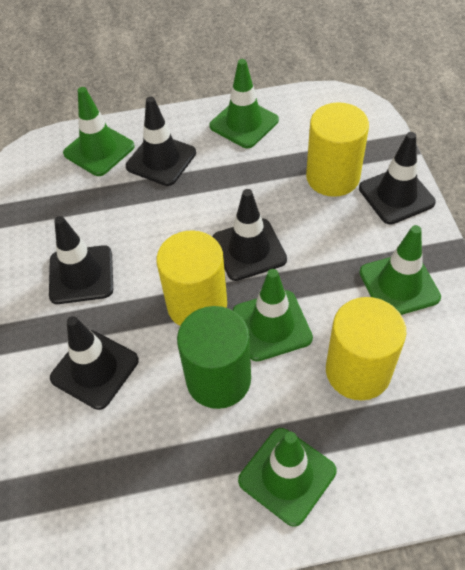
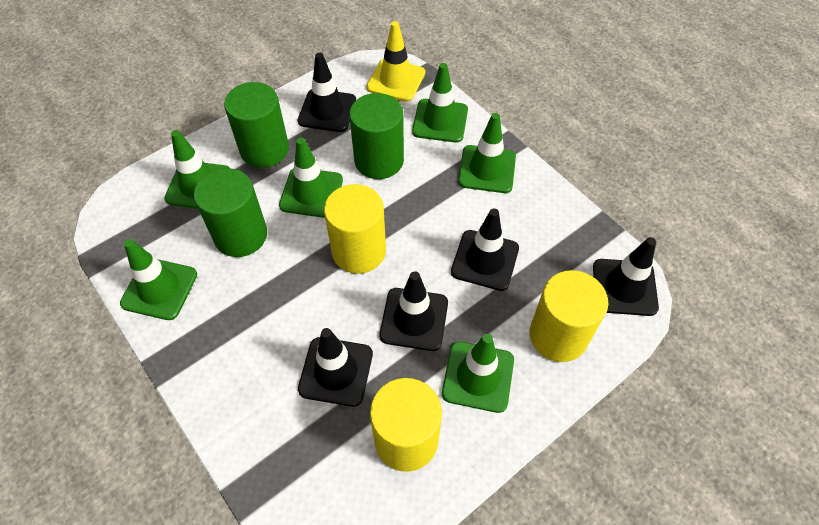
green cylinder: 1 -> 3
green traffic cone: 5 -> 6
yellow traffic cone: 0 -> 1

